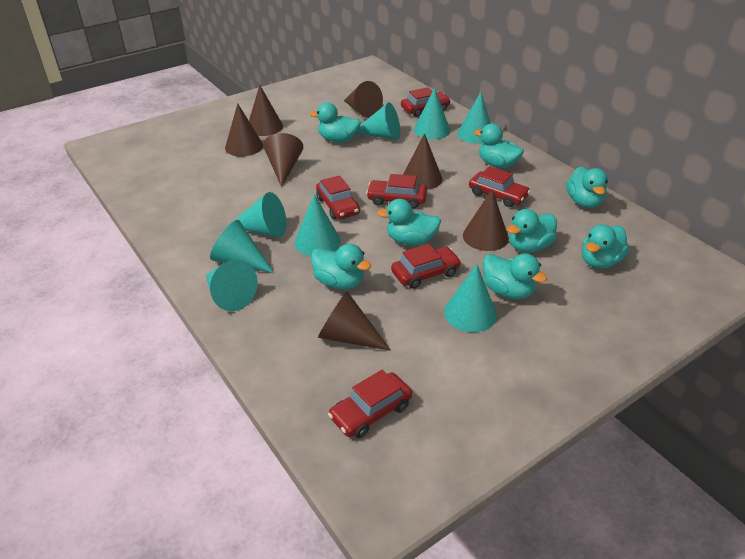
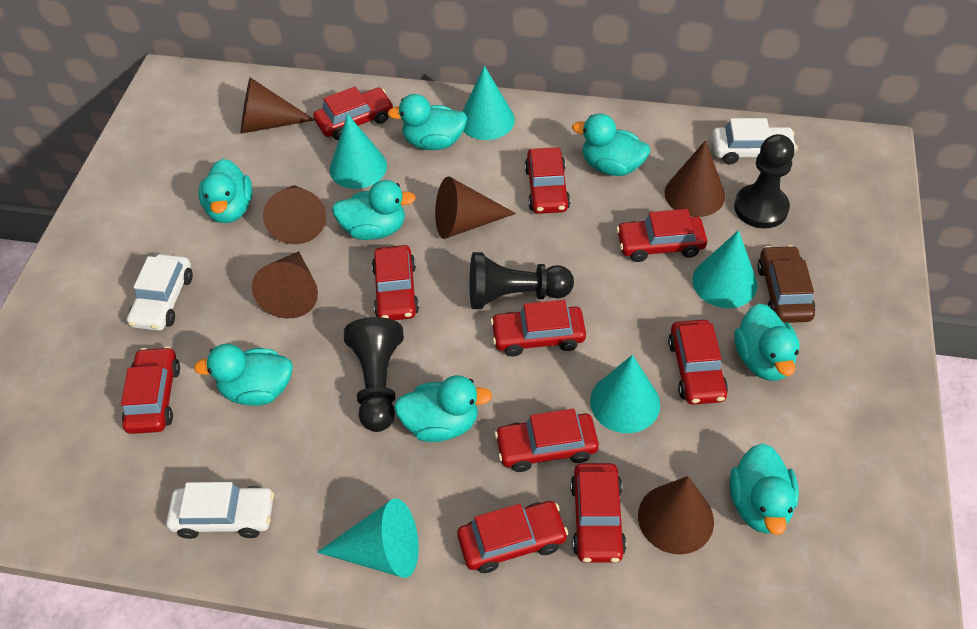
black pawn: 0 -> 3
brown car: 0 -> 1
brown cone: 7 -> 6
red car: 6 -> 10
turquoise cone: 8 -> 5
white car: 0 -> 3

